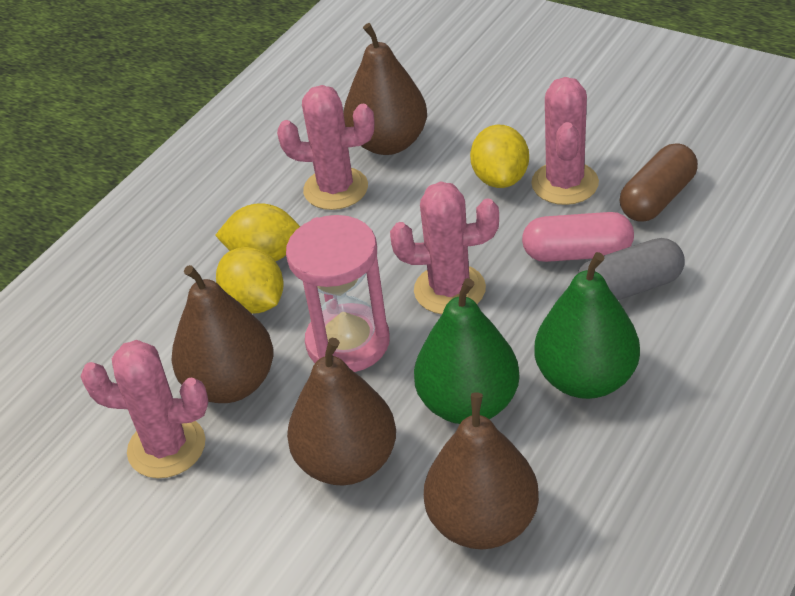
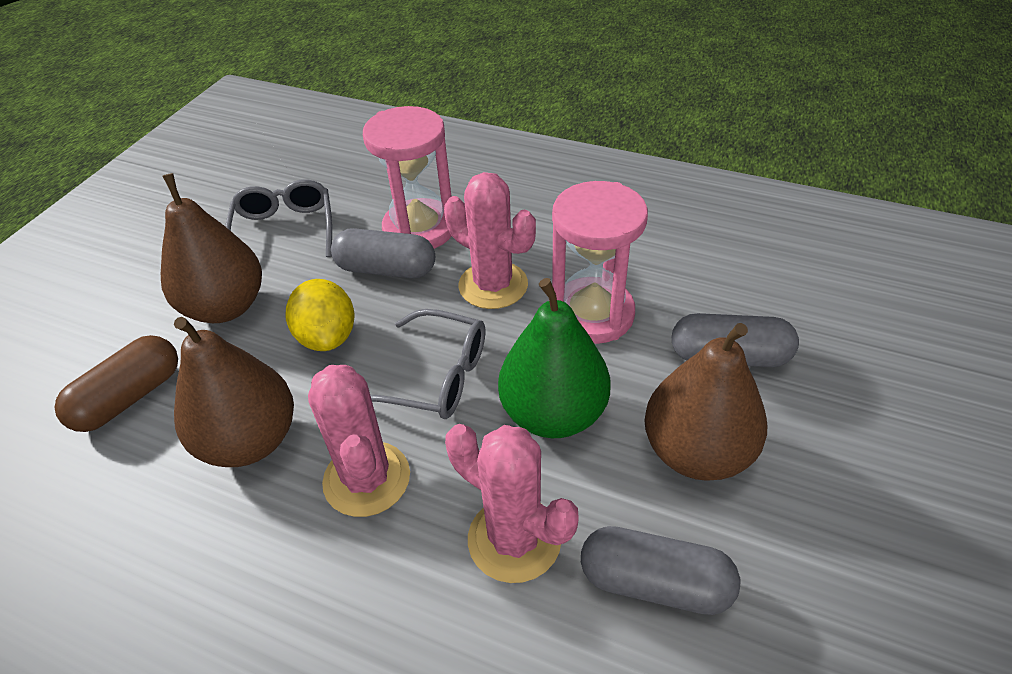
brown pear: 4 -> 3
green pear: 2 -> 1
grey capsule: 1 -> 3
grey glasses: 0 -> 2
pink cactus: 4 -> 3
pink capsule: 1 -> 0
pink hourglass: 1 -> 2
yellow lemon: 3 -> 1

